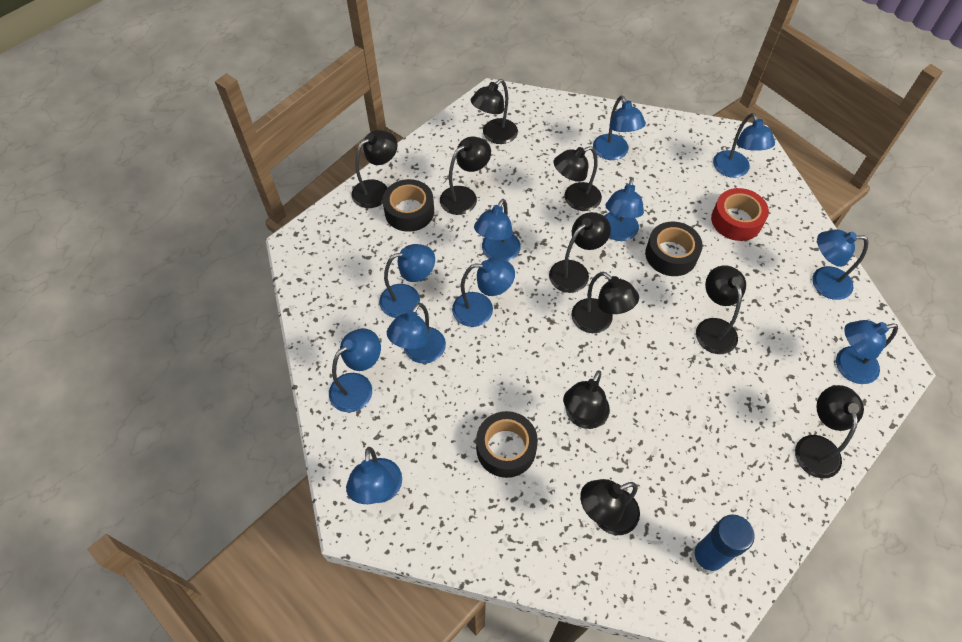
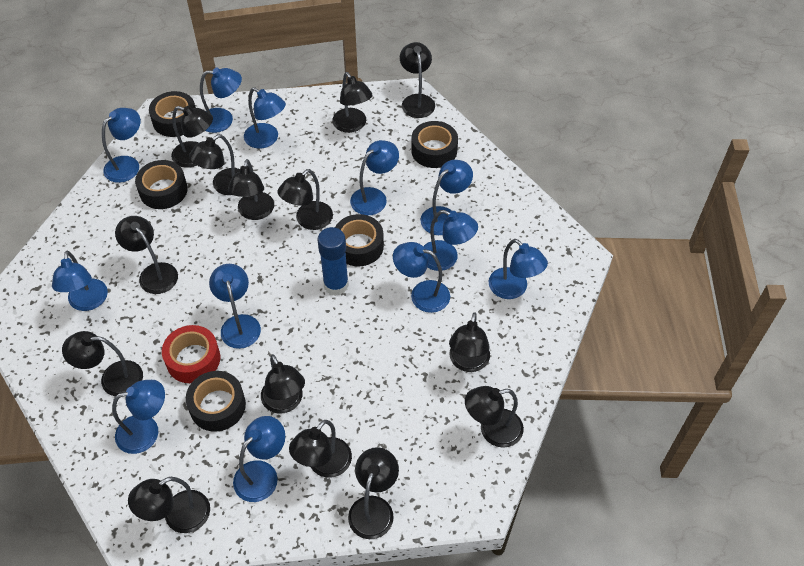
black lamp: 10 -> 14
black tape: 3 -> 5
blue lamp: 11 -> 12

